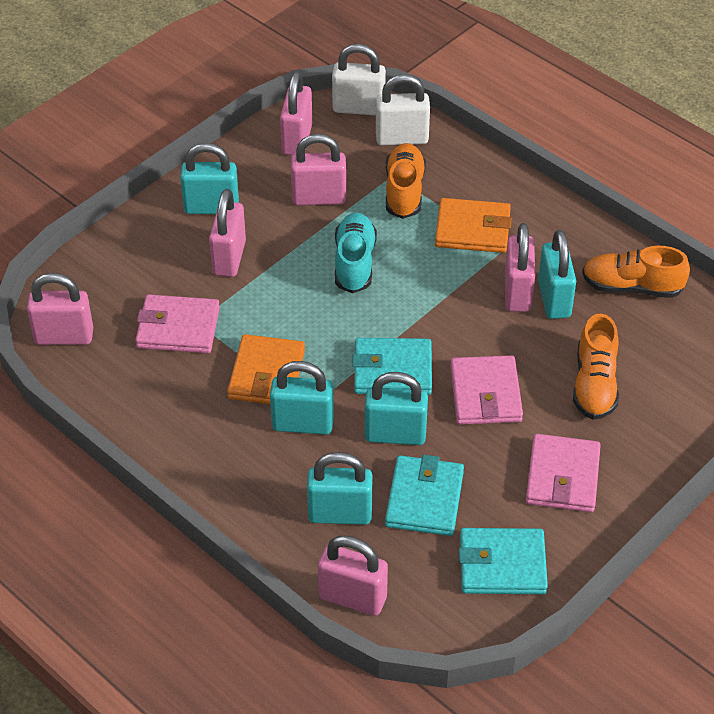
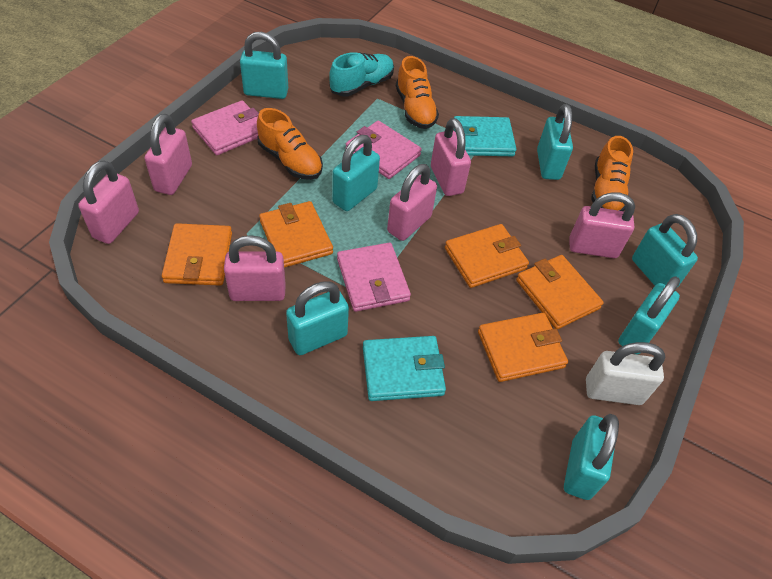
orange wallet: 2 -> 5
turquoise padlock: 5 -> 7
turquoise wallet: 3 -> 2
white padlock: 2 -> 1

